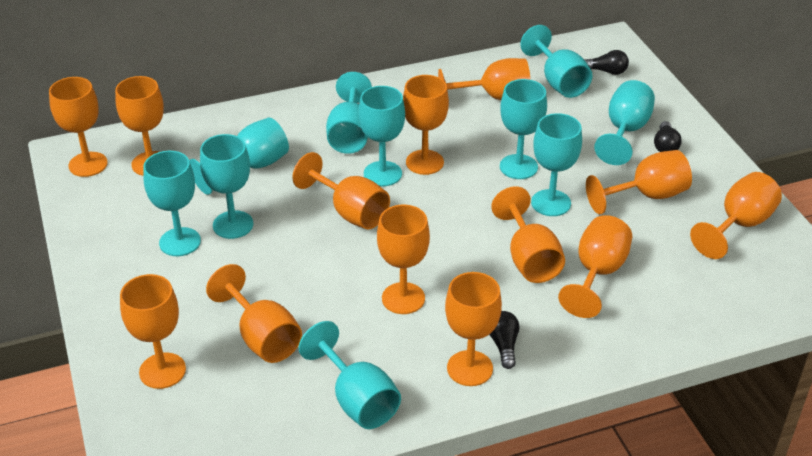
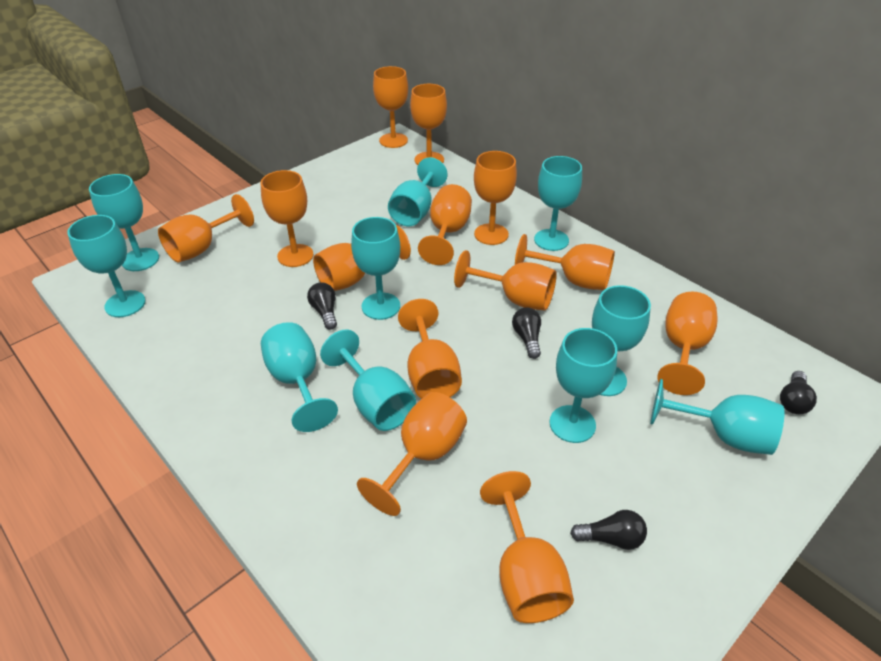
black light bulb: 3 -> 4

